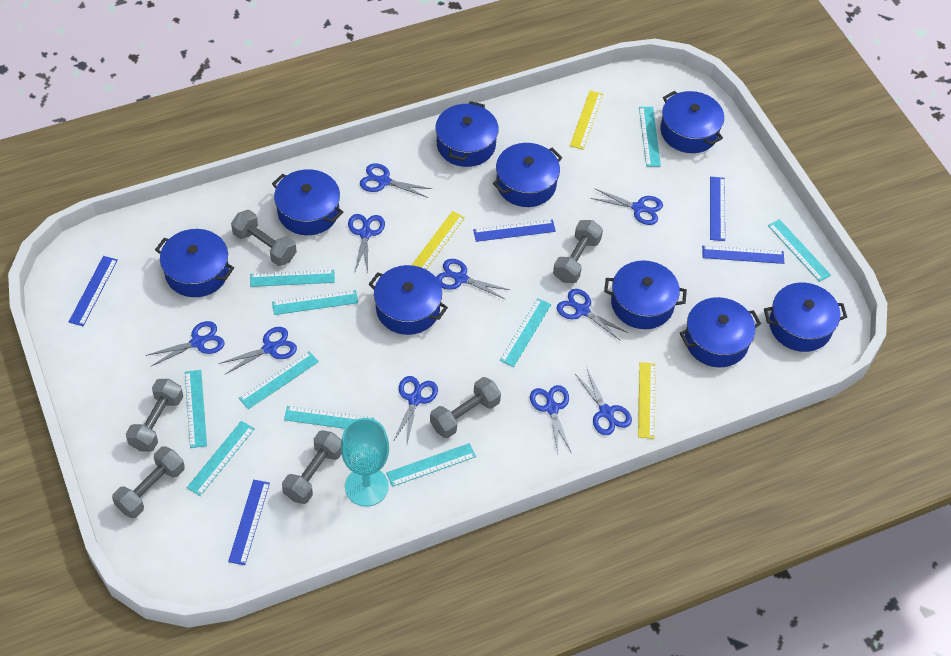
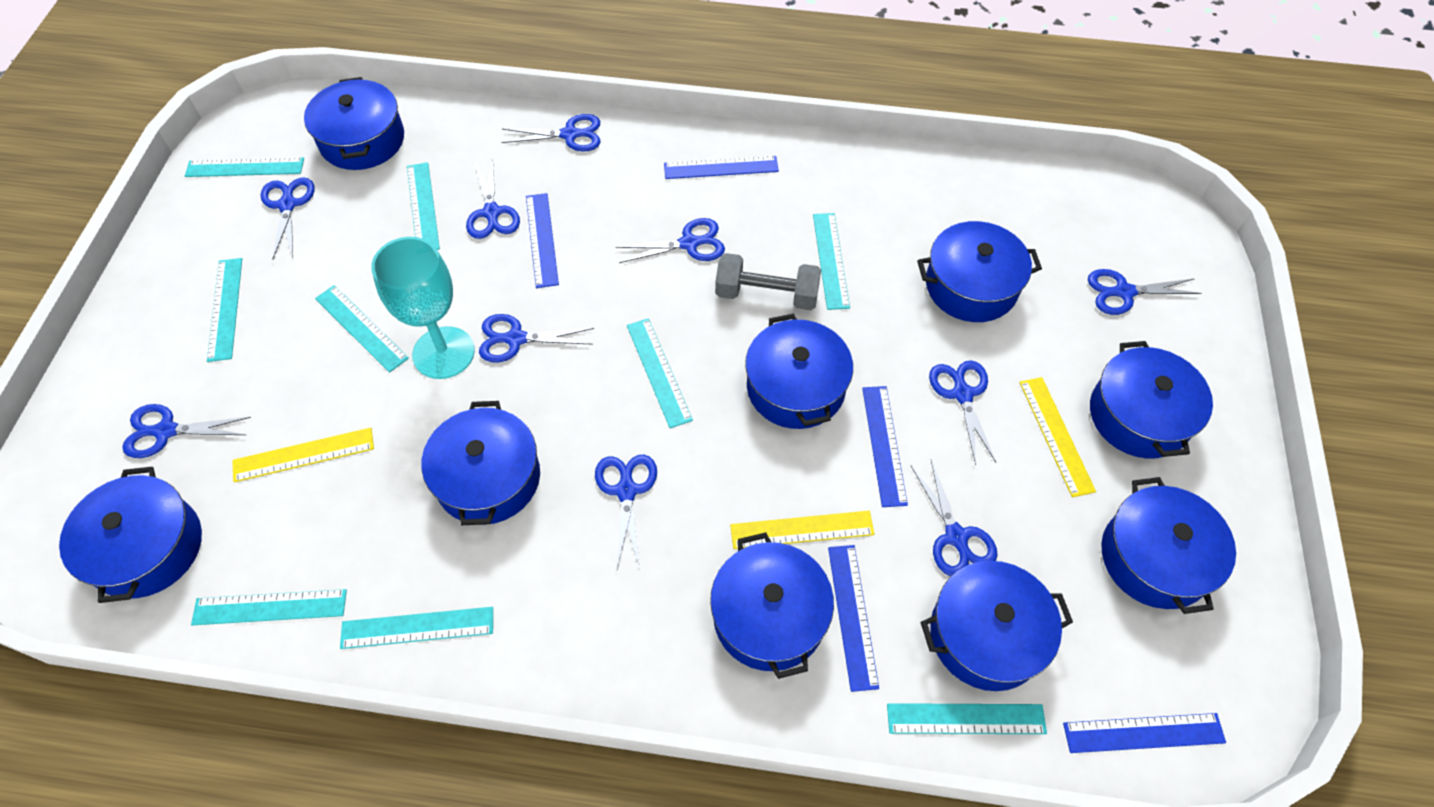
grey dumbbell: 6 -> 1
turquoise ruler: 10 -> 9

